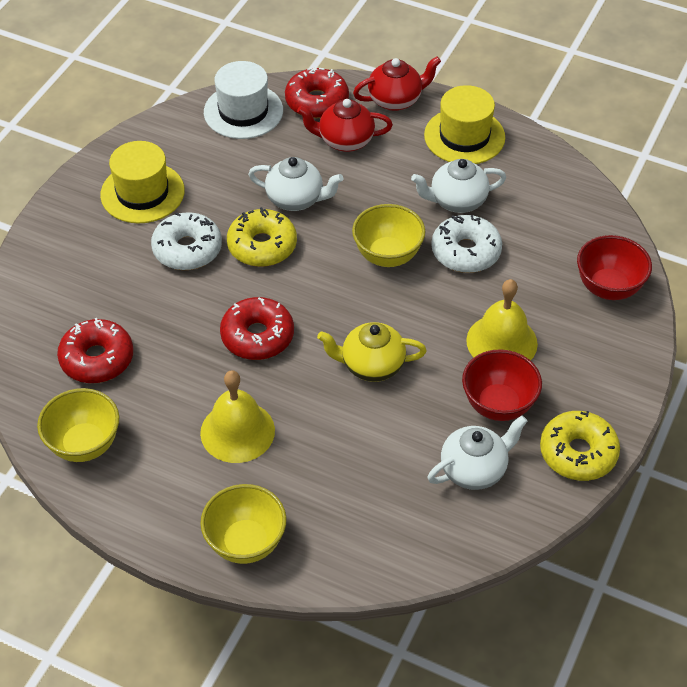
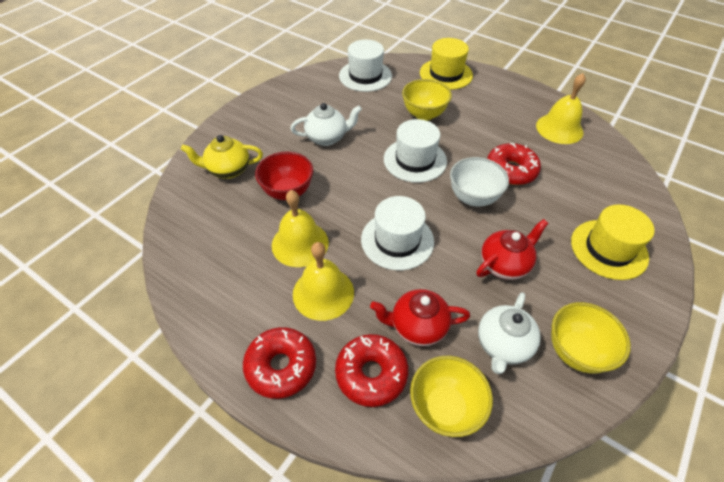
red bowl: 2 -> 1
white bowl: 0 -> 1
white donut: 2 -> 0
white hat: 1 -> 3
white teapot: 3 -> 2
yellow bell: 2 -> 3
yellow donut: 2 -> 0

